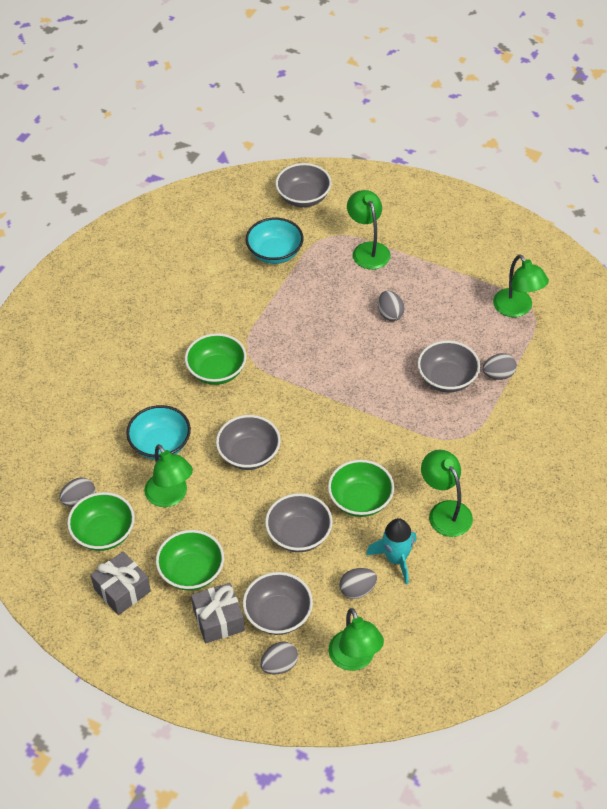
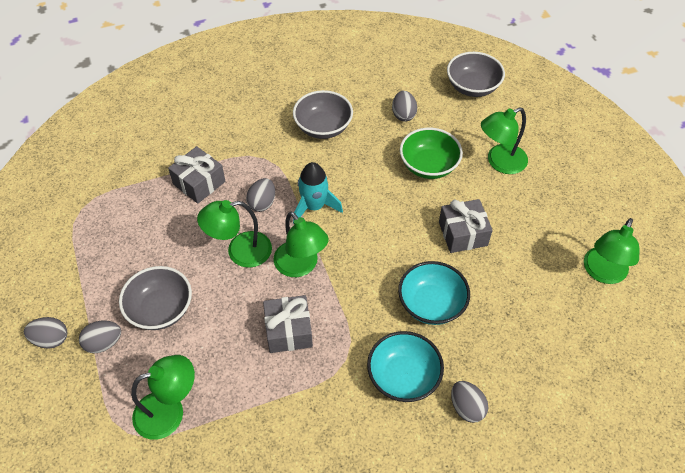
green bowl: 4 -> 1
grey bowl: 5 -> 3
grey gift: 2 -> 3

